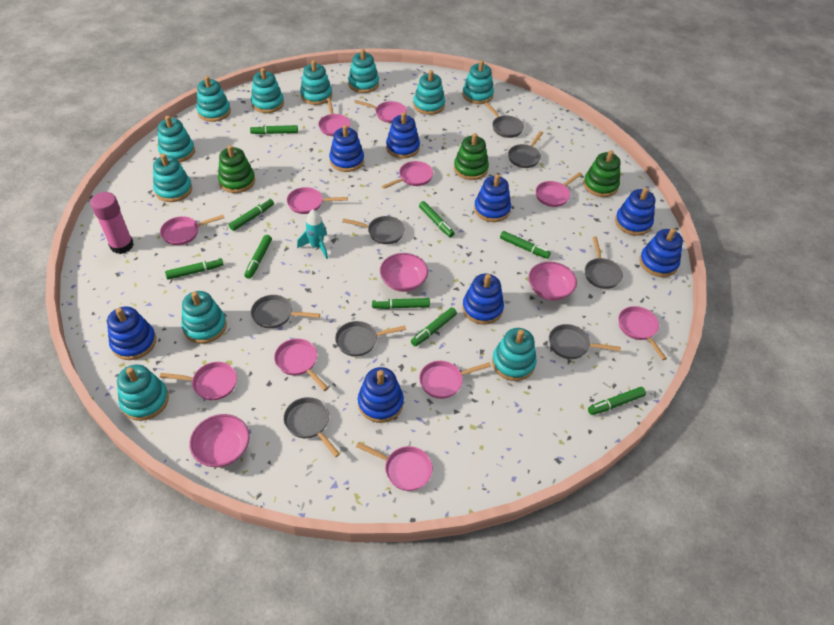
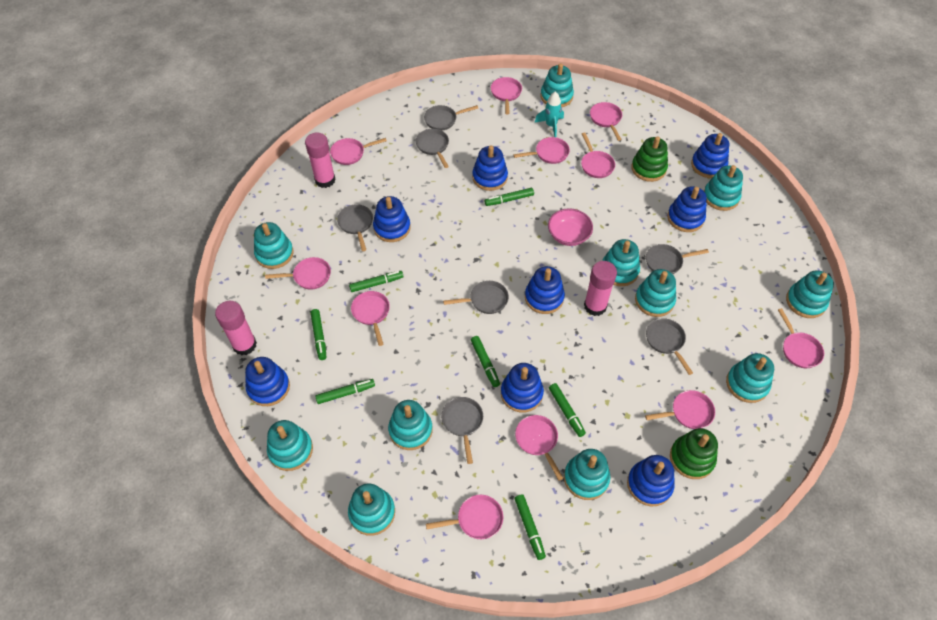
green marker: 9 -> 7
green stacking toy: 3 -> 2
grey pan: 8 -> 7
pink bowl: 3 -> 1
pink glue stick: 1 -> 3

